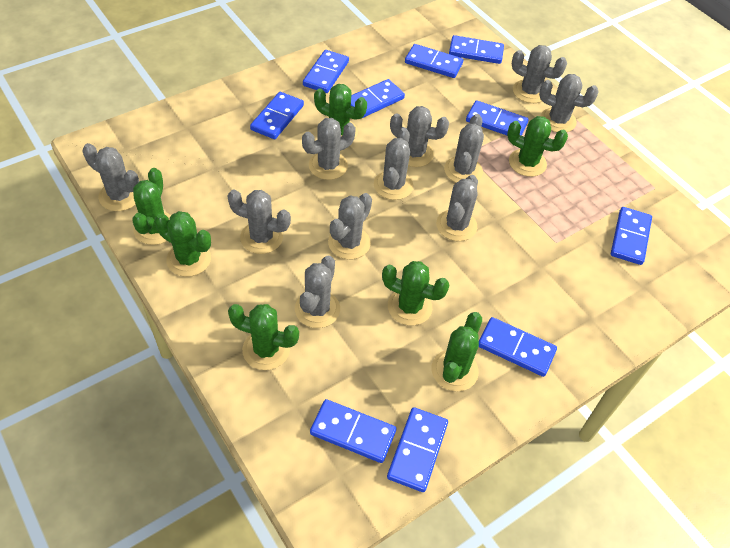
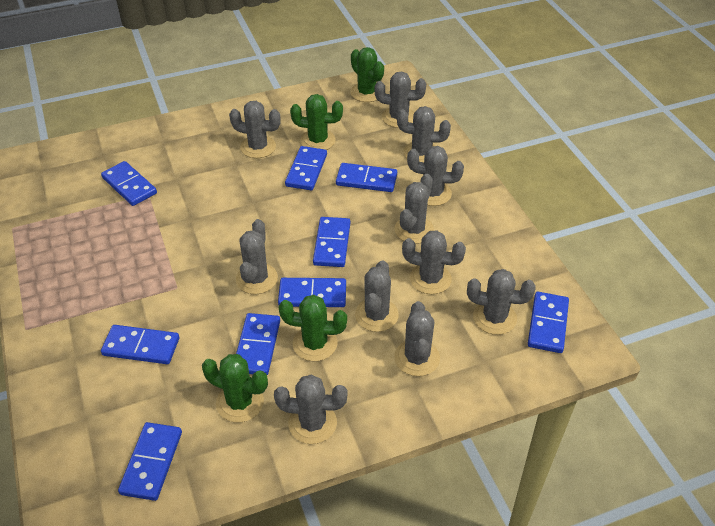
blue domino: 10 -> 9
green cactus: 7 -> 4

